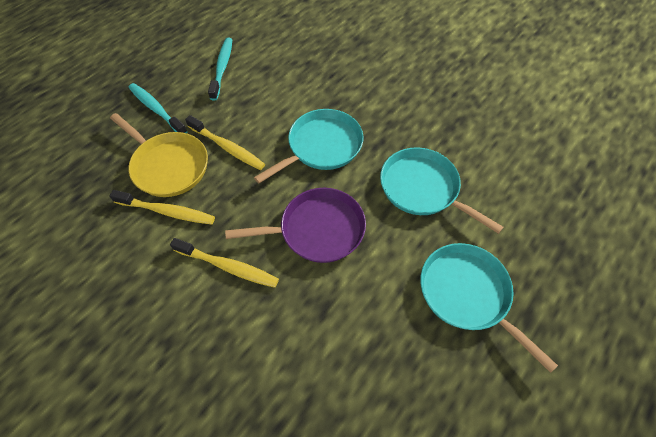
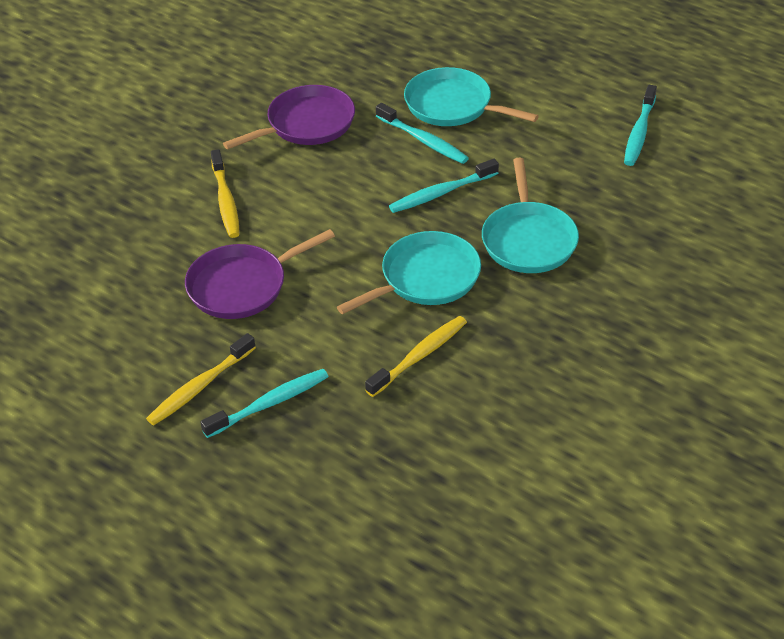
purple pan: 1 -> 2
turquoise toothbrush: 2 -> 4
yellow pan: 1 -> 0

